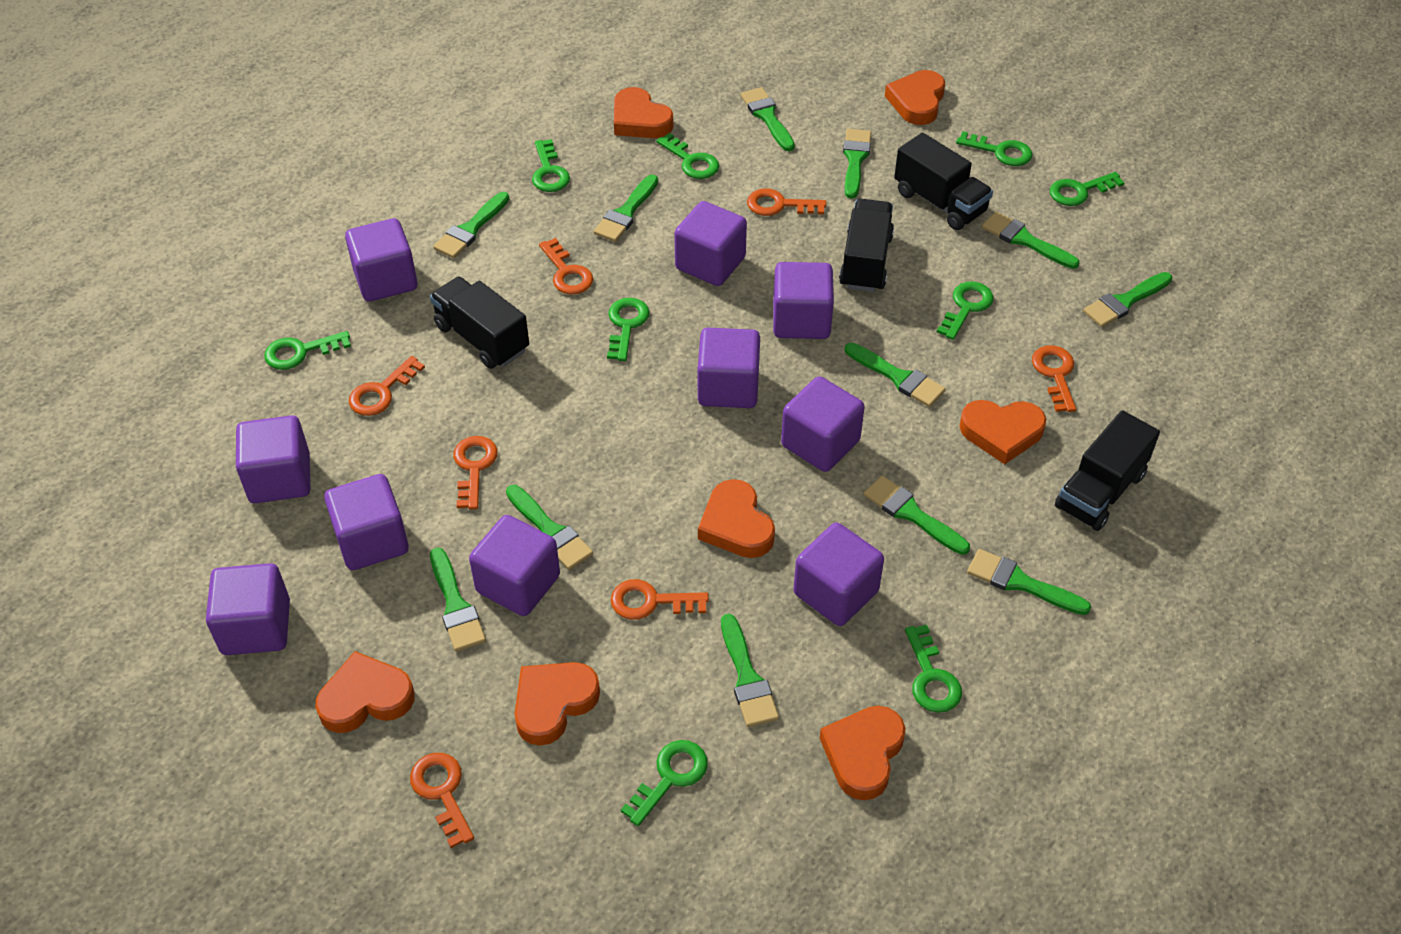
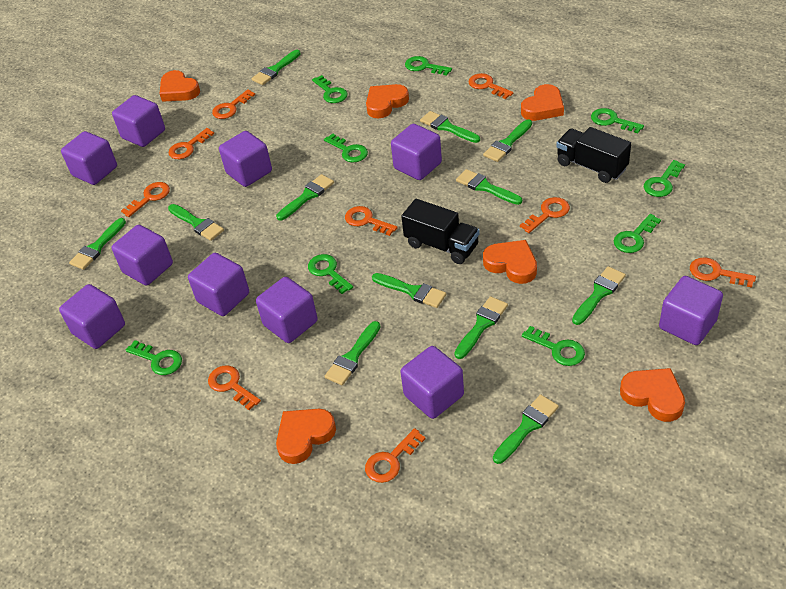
black truck: 4 -> 2
orange heart: 7 -> 6
orange key: 7 -> 9

